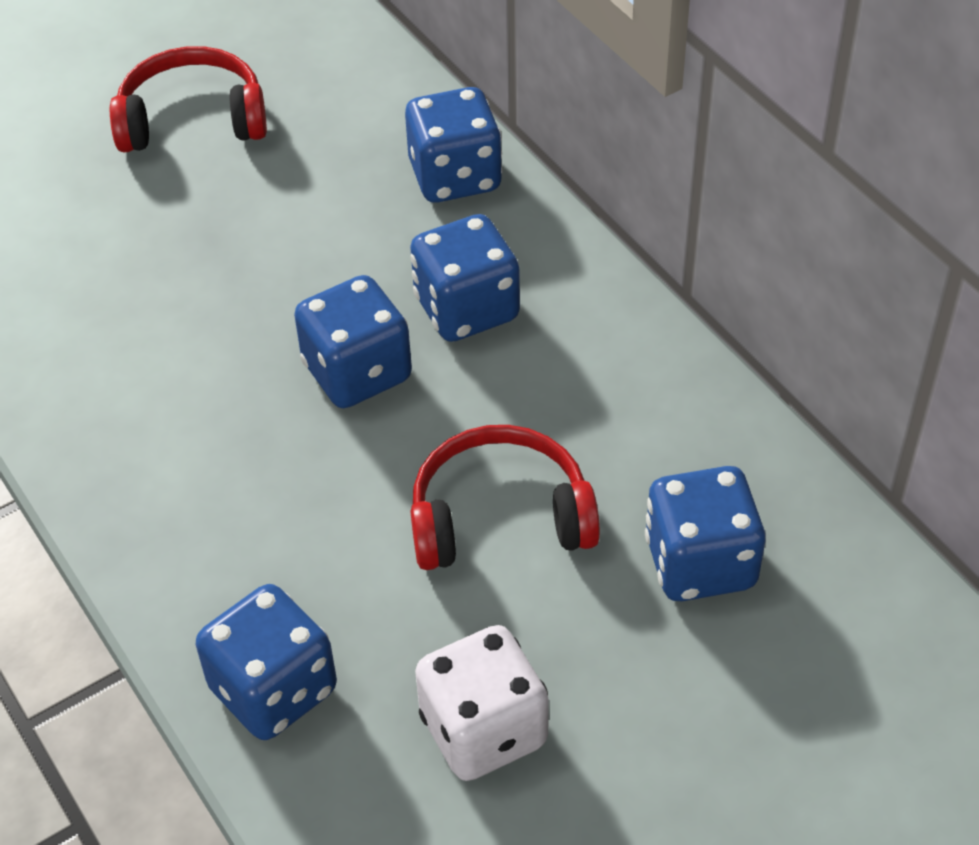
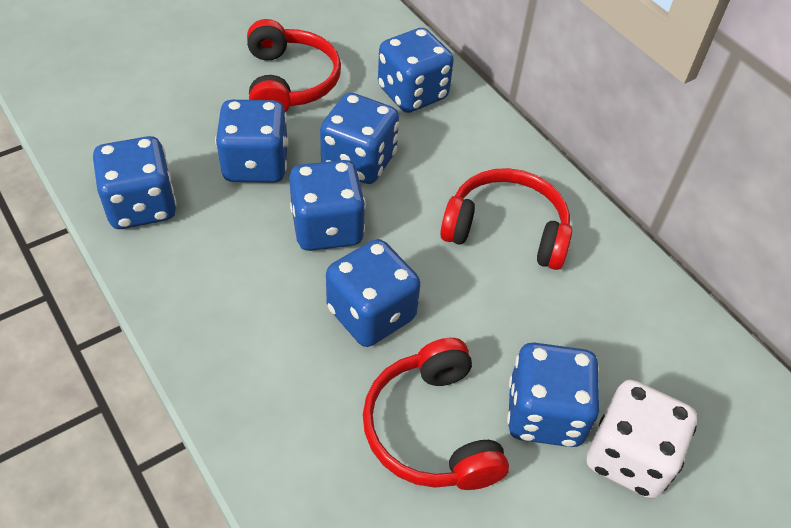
blue dice: 5 -> 7
red headphones: 2 -> 3

